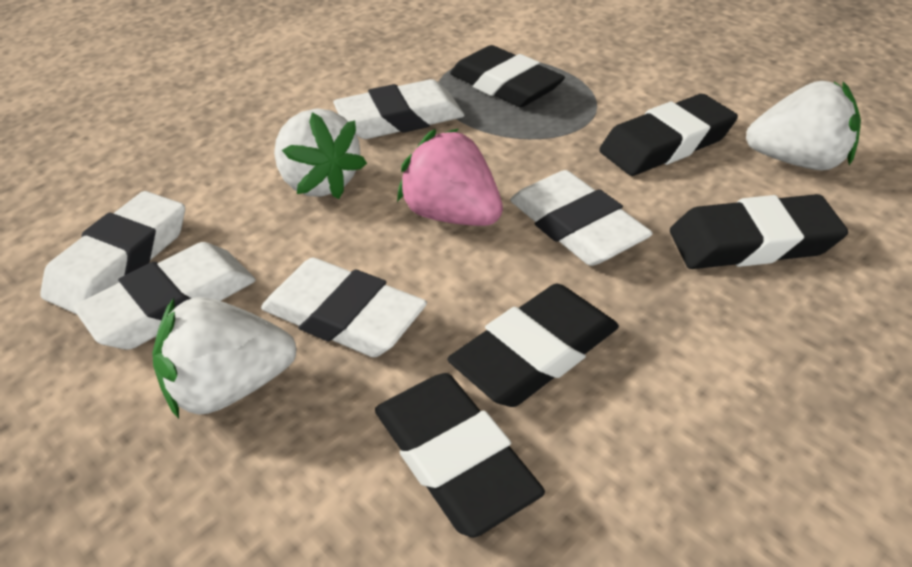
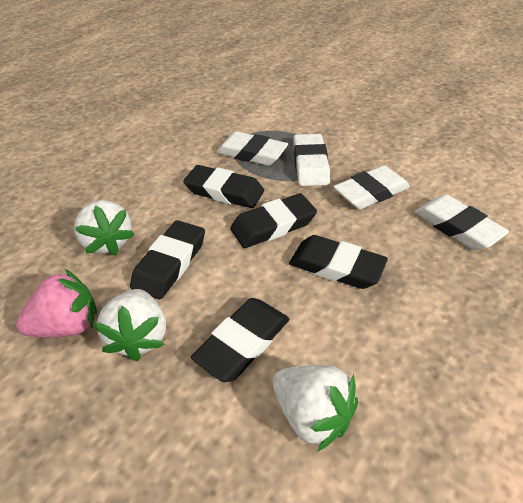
white eraser: 5 -> 4

